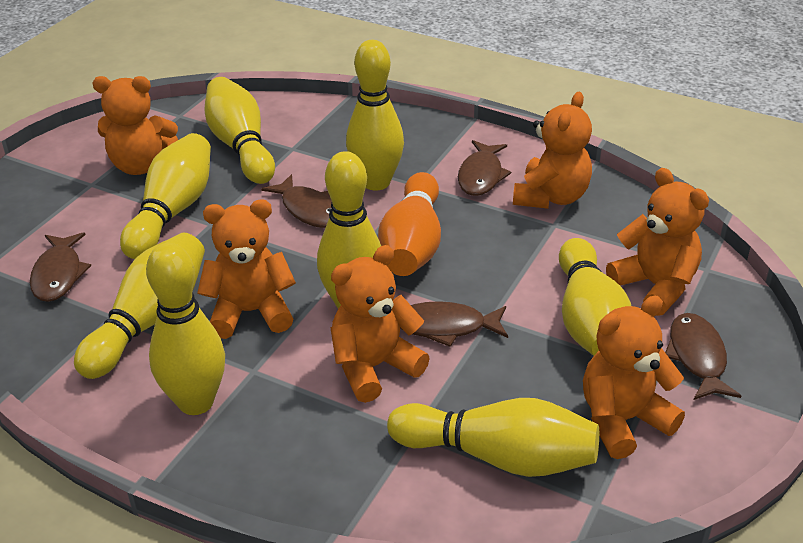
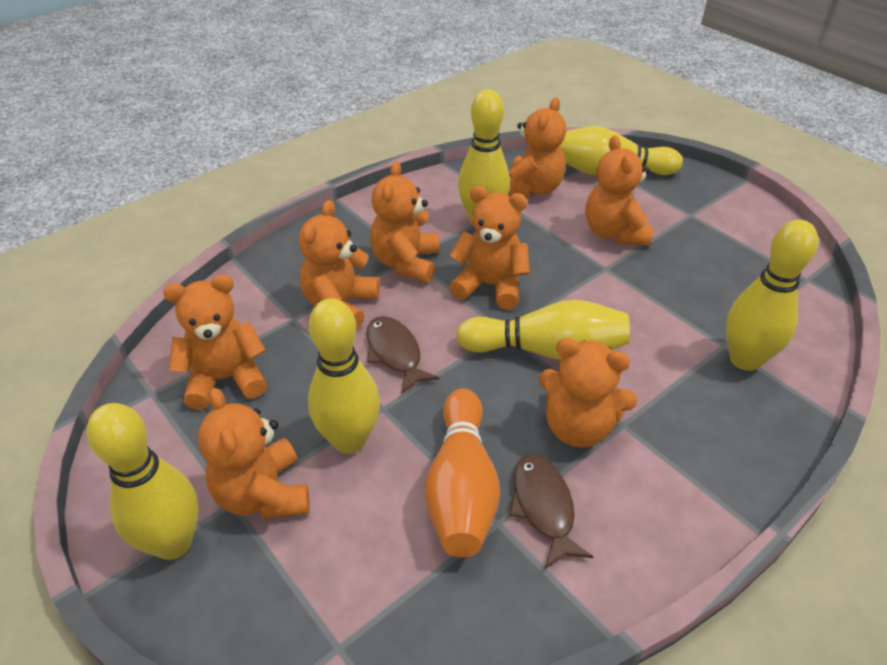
brown fish: 5 -> 2
orange teddy bear: 6 -> 8
yellow bowling pin: 8 -> 6

